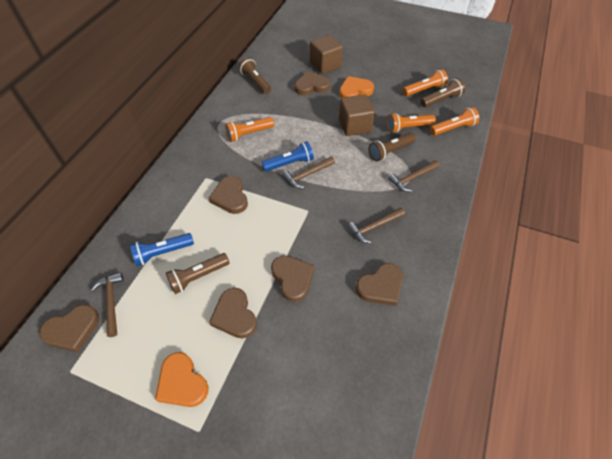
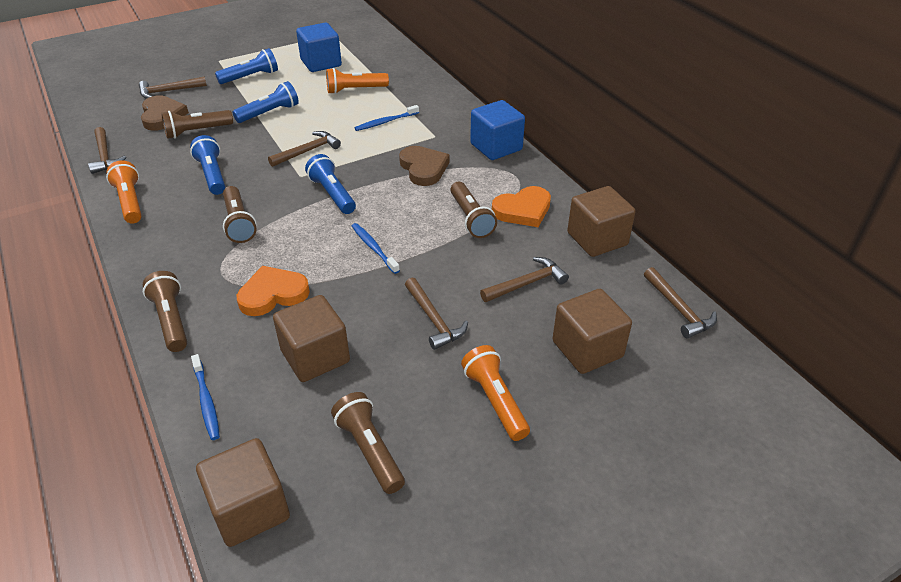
blue cube: 0 -> 2
blue flashlight: 2 -> 4
blue toothbrush: 0 -> 3
brown cube: 2 -> 4
brown flashlight: 4 -> 5
brown hammer: 4 -> 6
brown heart: 6 -> 2
orange flashlight: 4 -> 3

